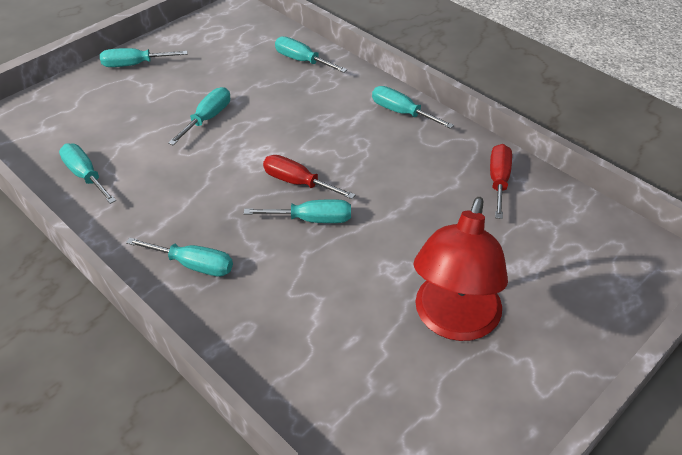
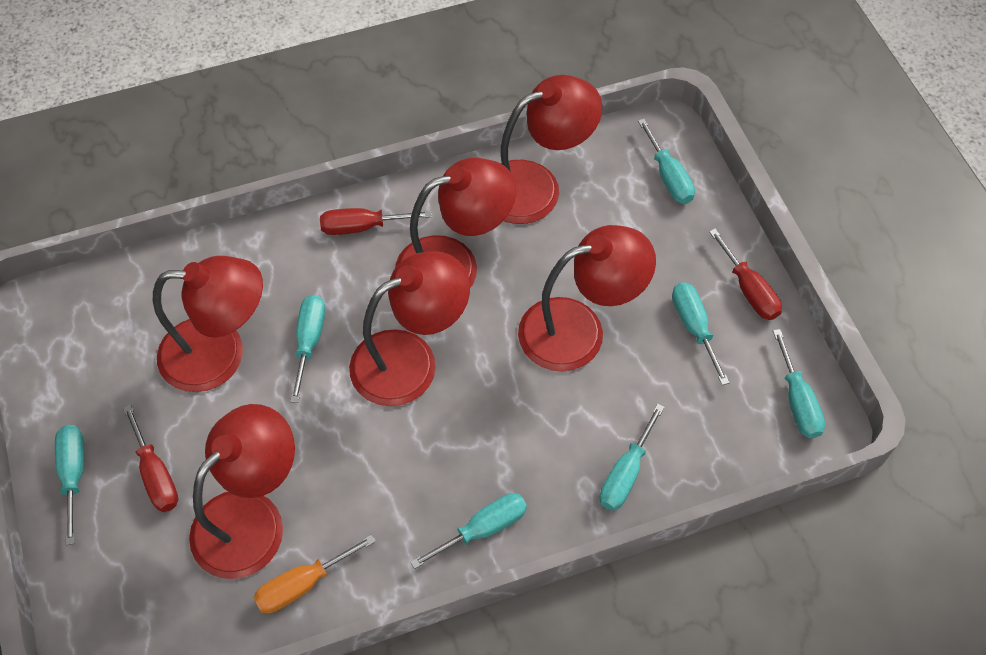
orange screwdriver: 0 -> 1
red lamp: 1 -> 6
red screwdriver: 2 -> 3

